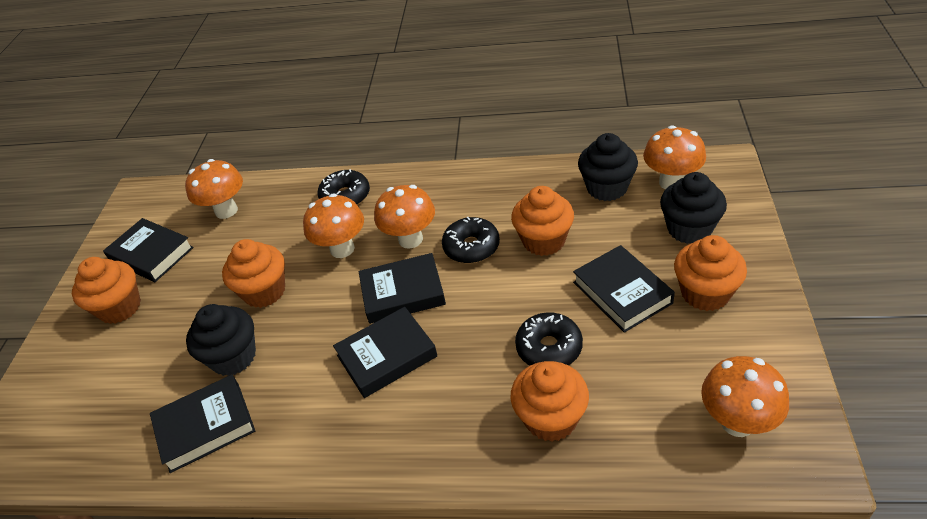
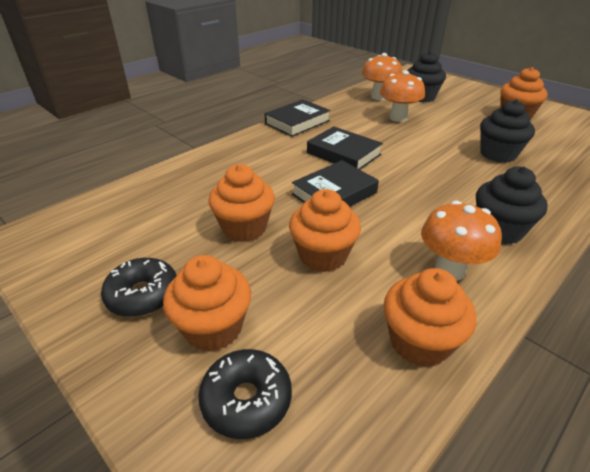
black book: 5 -> 3
black donut: 3 -> 2
orange mushroom: 5 -> 3

